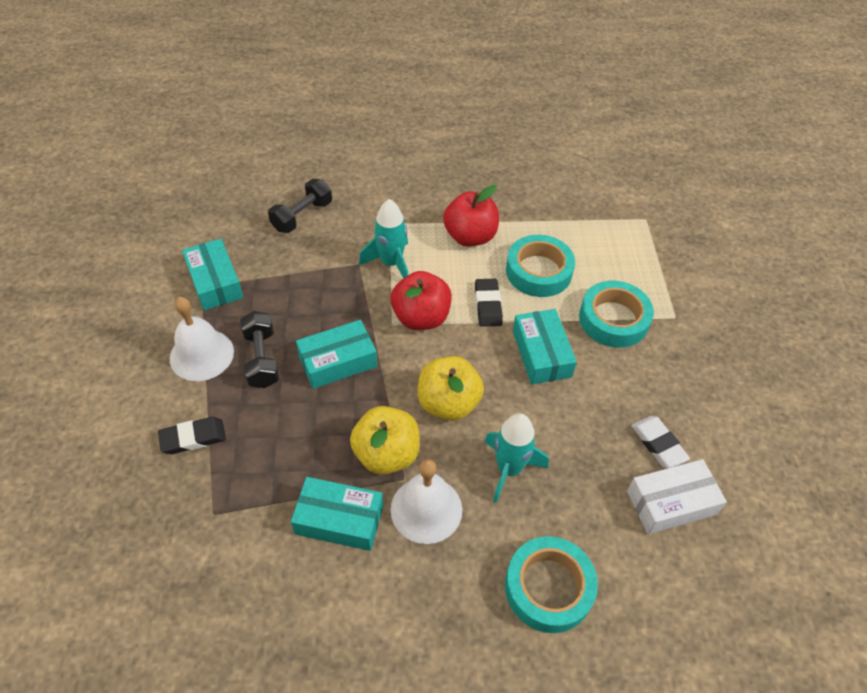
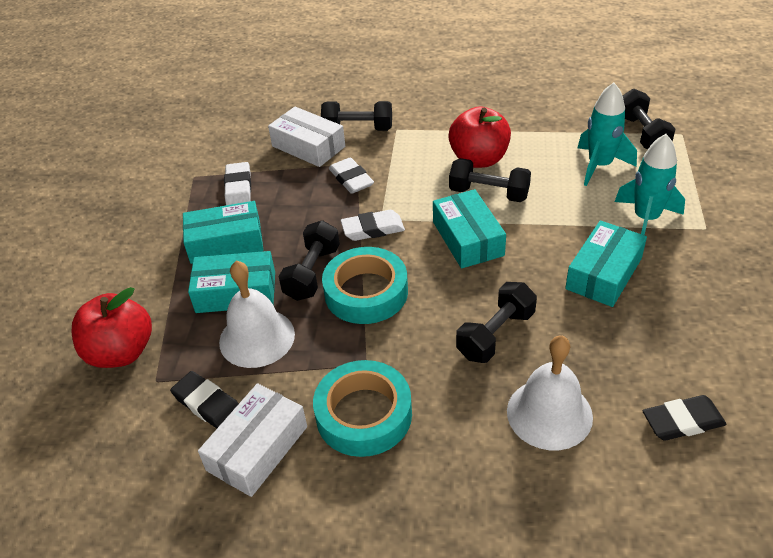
black dumbbell: 2 -> 5
turquoise tape: 3 -> 2
white box: 1 -> 2
white eraser: 1 -> 3
yellow apple: 2 -> 0

